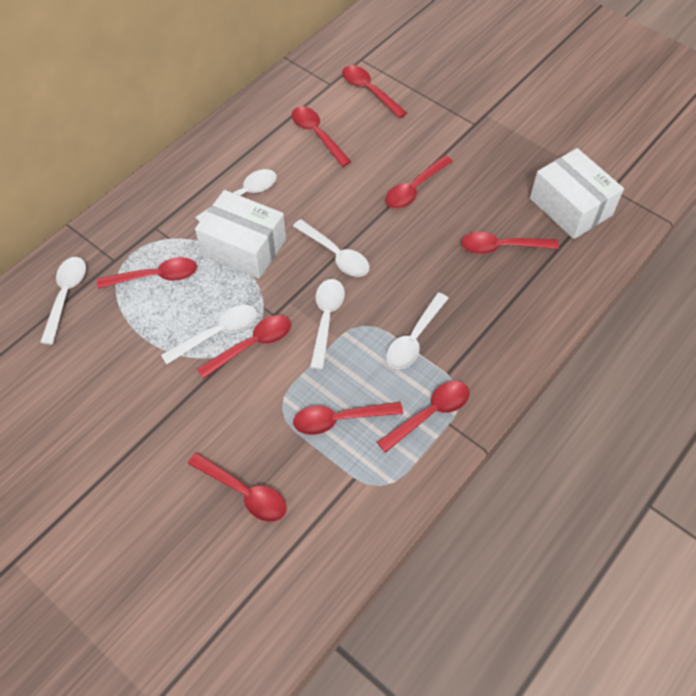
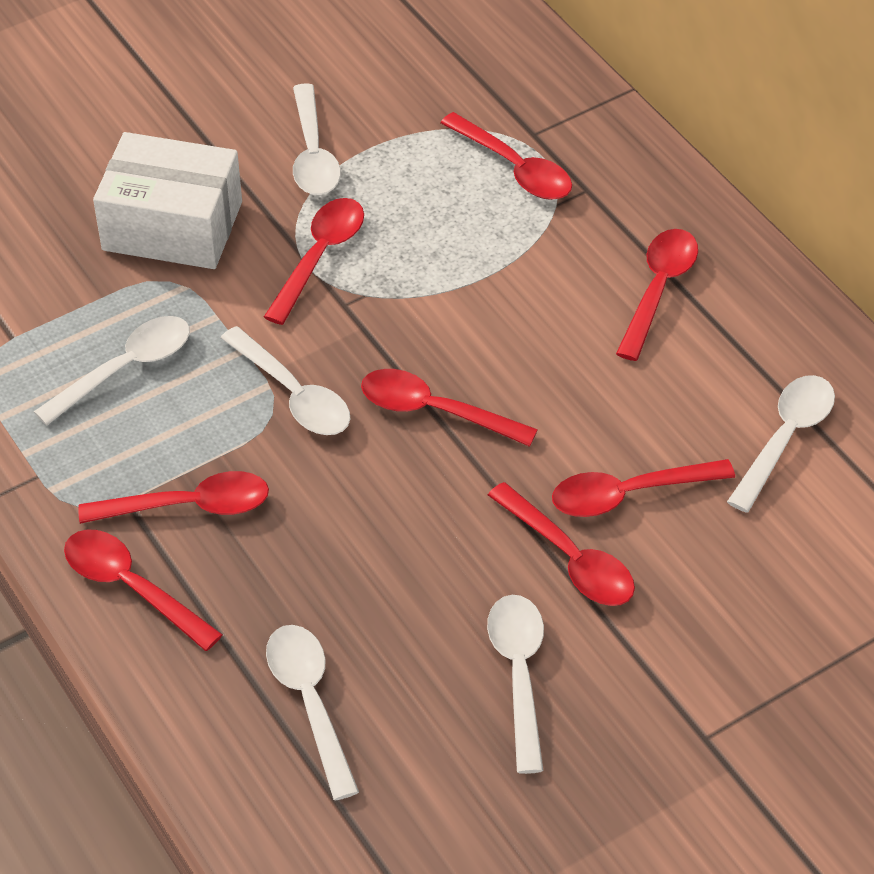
red spoon: 9 -> 8
white box: 2 -> 1

